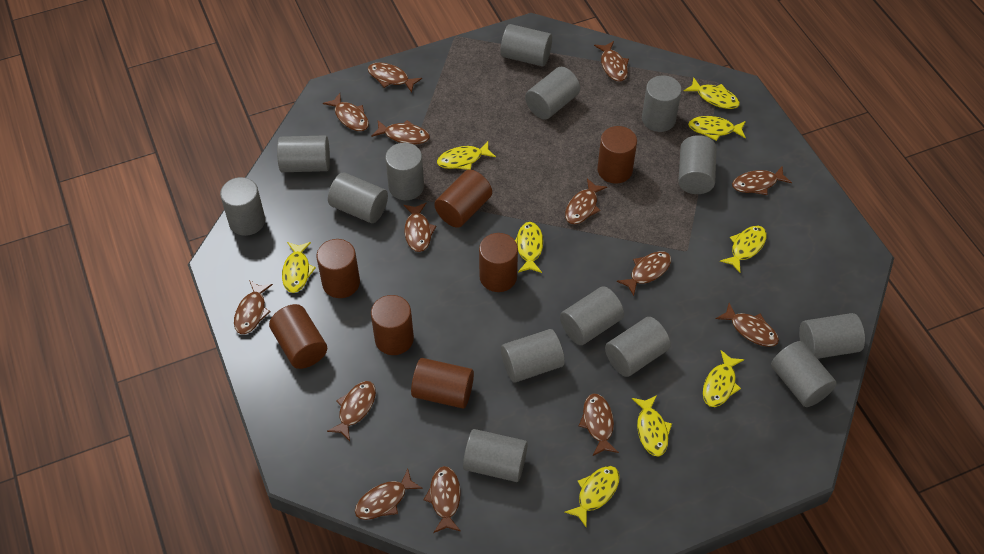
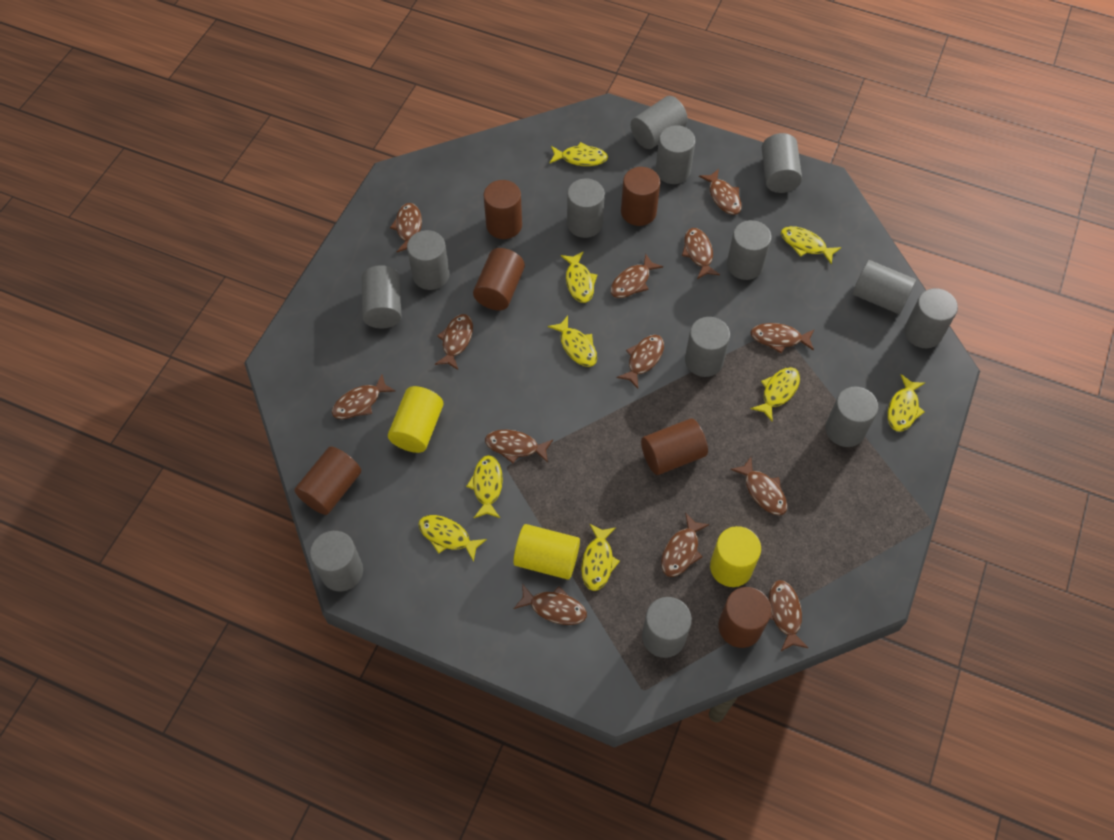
brown cylinder: 7 -> 6
brown fish: 14 -> 13
grey cylinder: 14 -> 13
yellow cylinder: 0 -> 3

